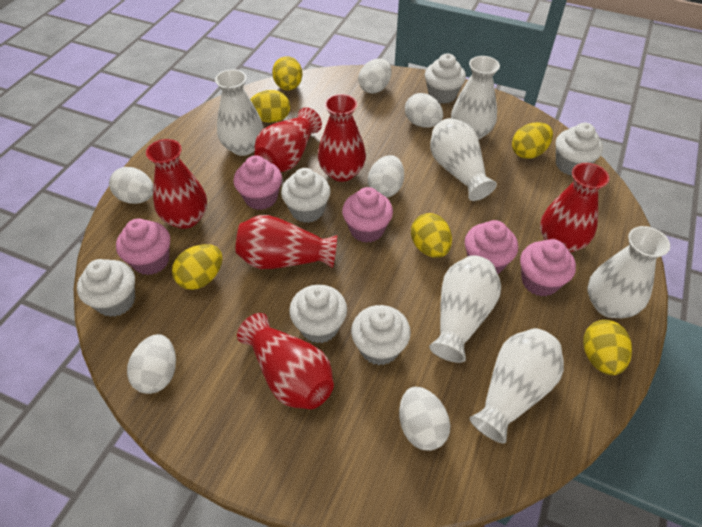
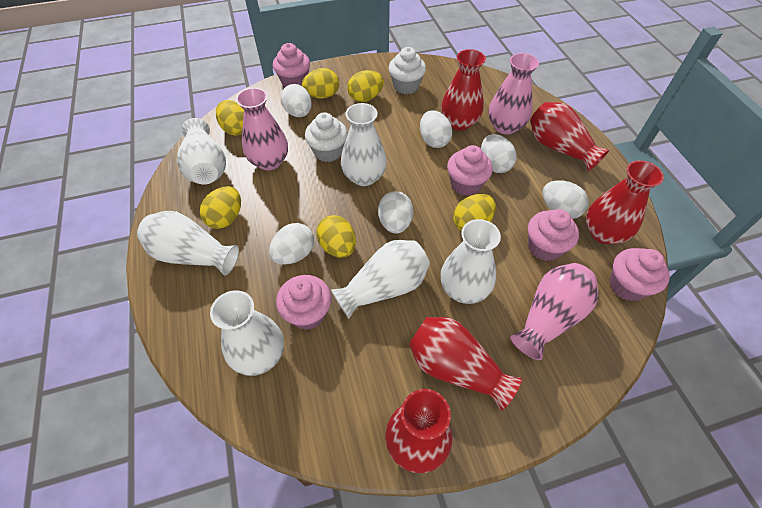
pink vase: 0 -> 3
red vase: 6 -> 5
white cupcake: 6 -> 2

